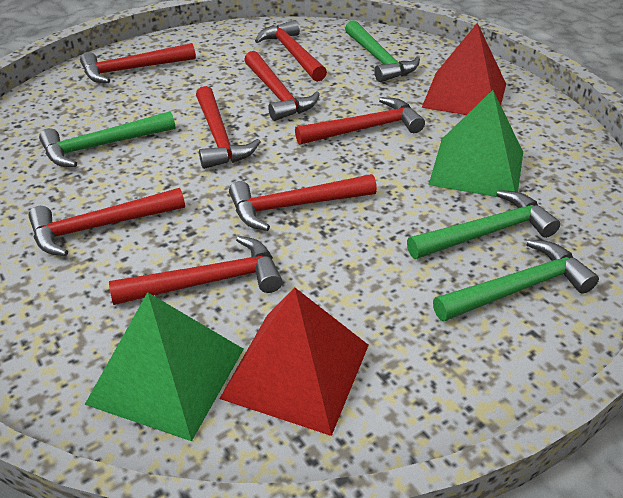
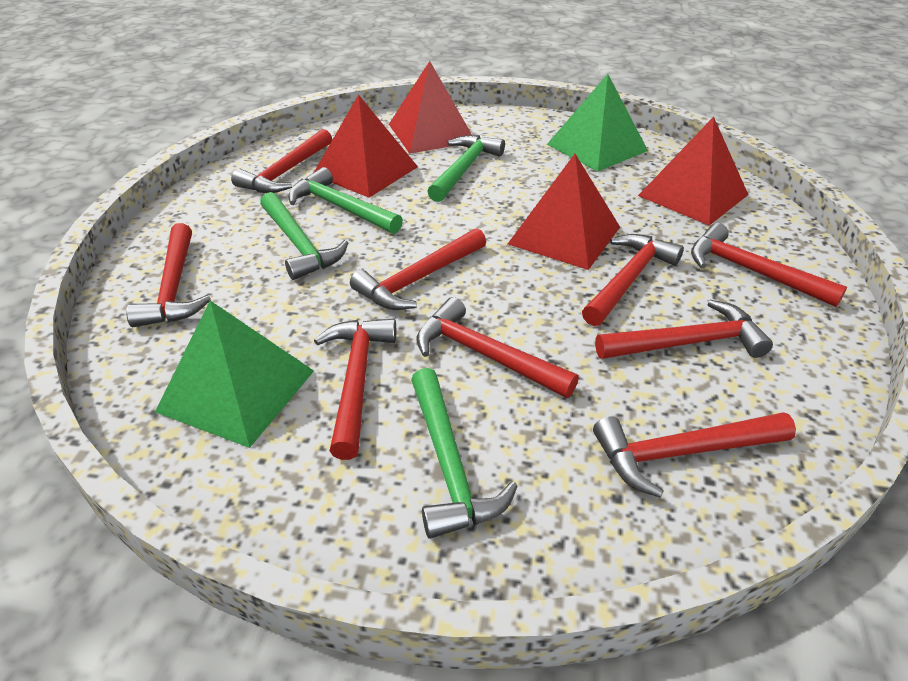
red hammer: 8 -> 9
red pyramid: 2 -> 4

